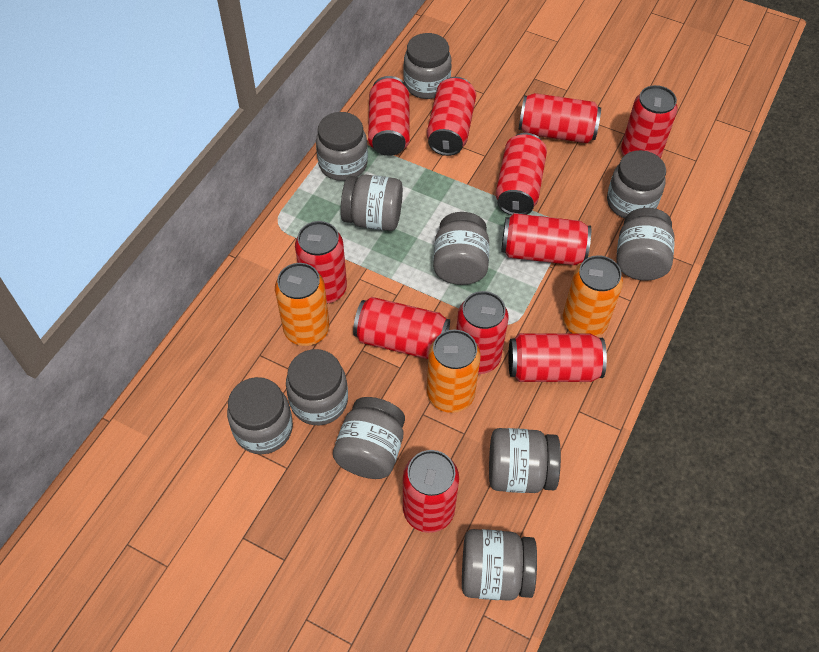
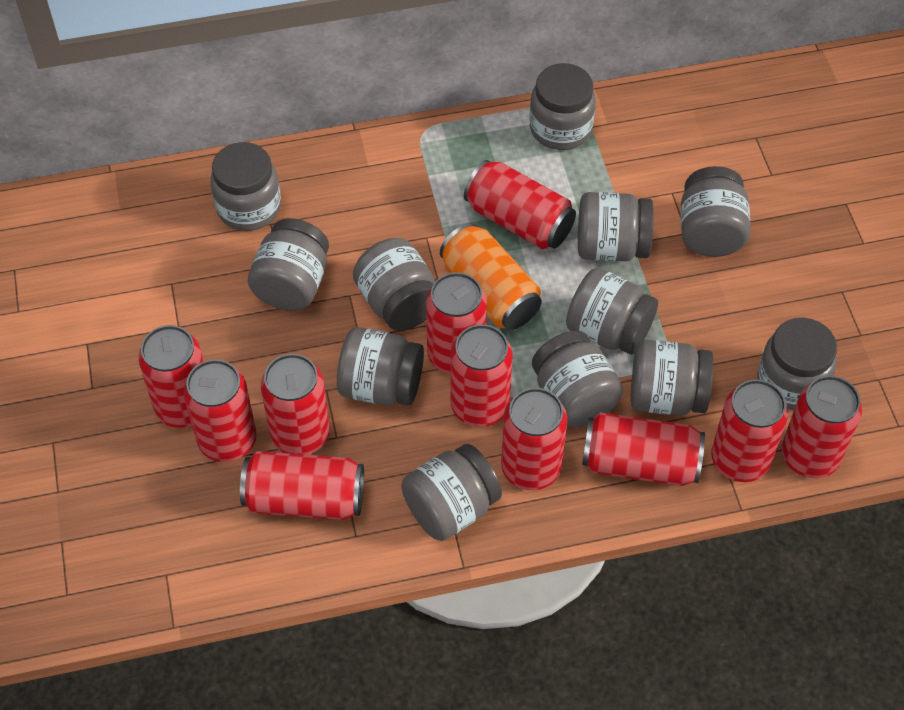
grey jar: 11 -> 12
orange can: 3 -> 1

